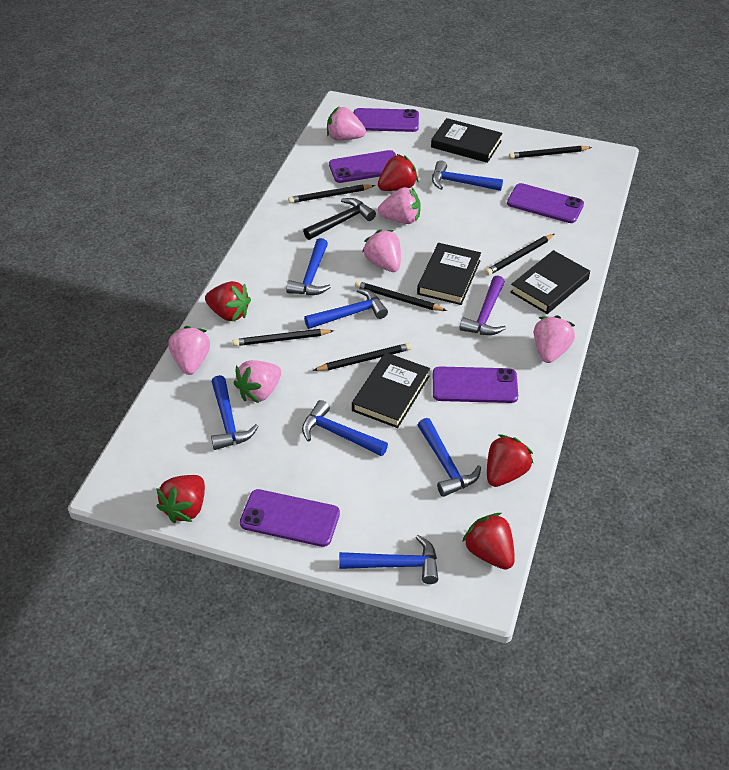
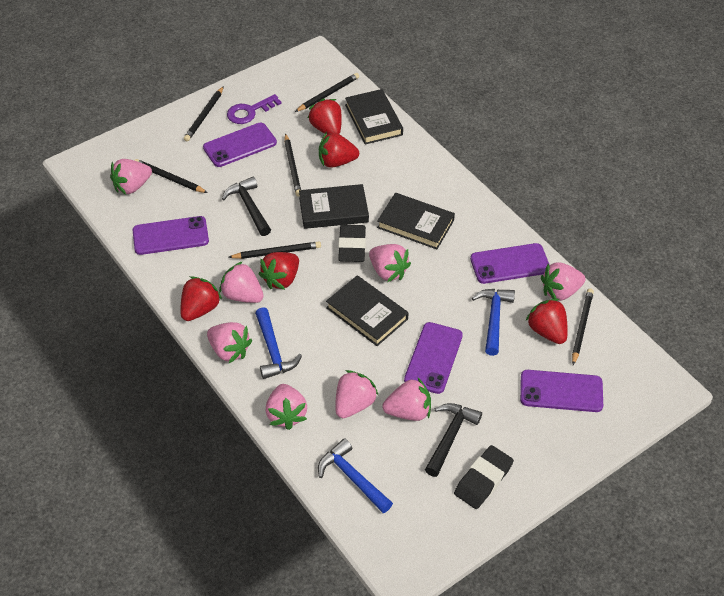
black eraser: 0 -> 2
black hammer: 1 -> 2
blue hammer: 7 -> 3
pink strawberry: 6 -> 8
purple hammer: 1 -> 0
purple key: 0 -> 1

